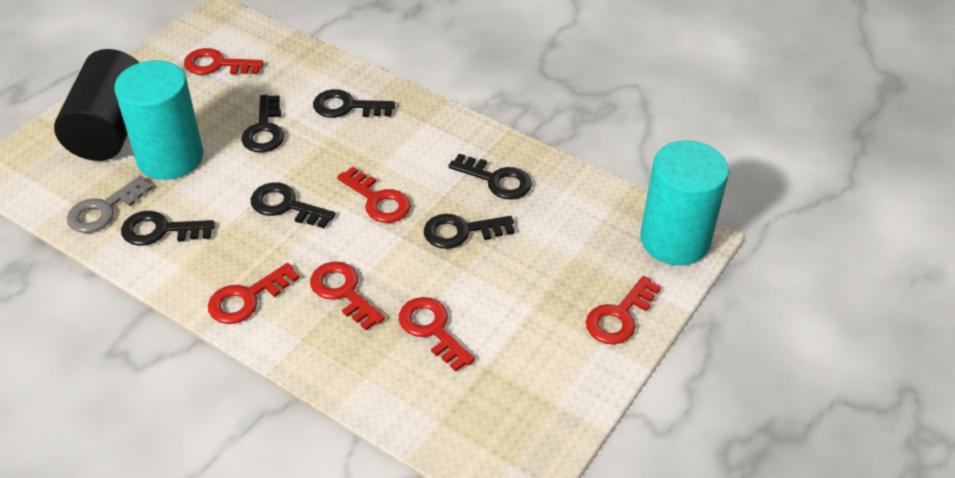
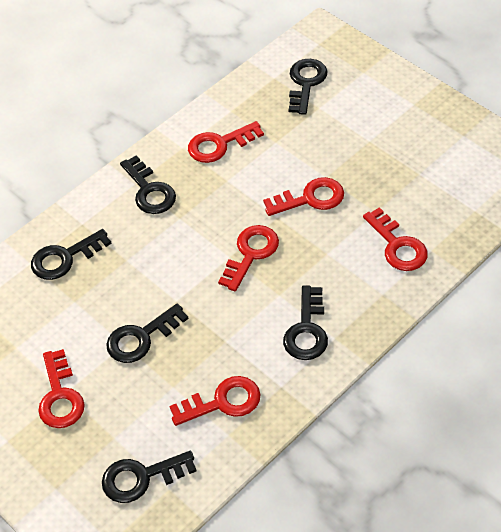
black cylinder: 1 -> 0
grey key: 1 -> 0
turquoise cylinder: 2 -> 0

